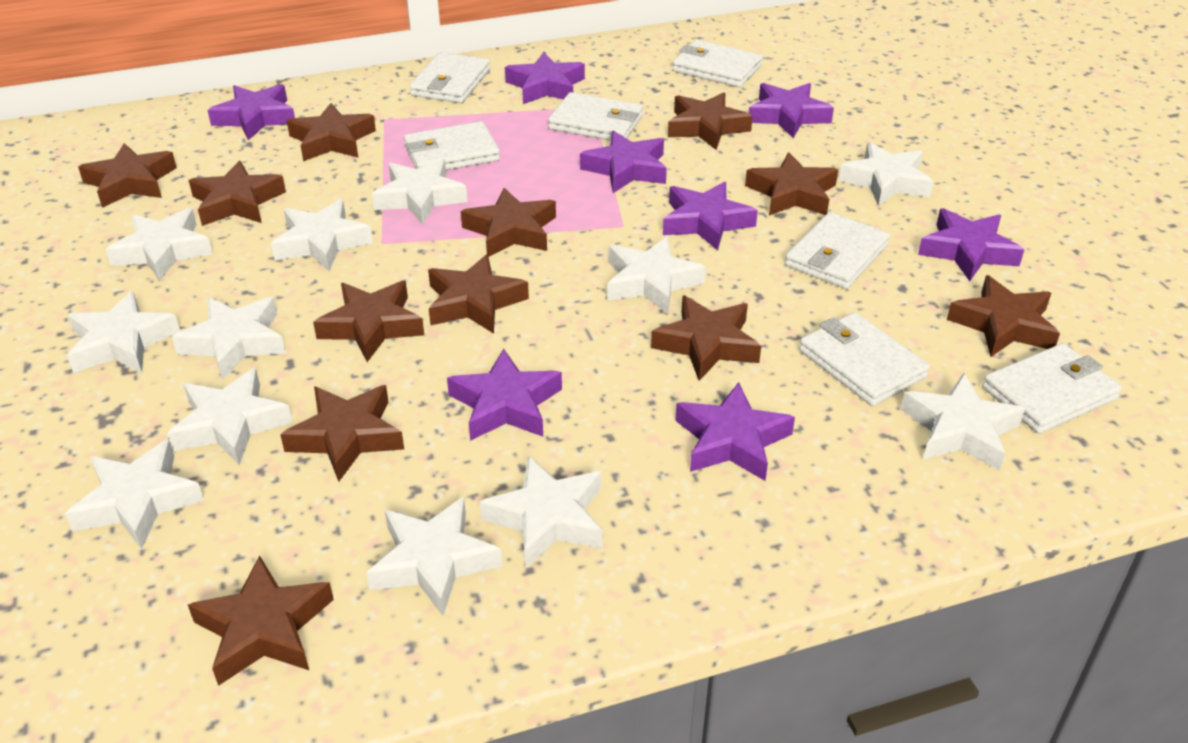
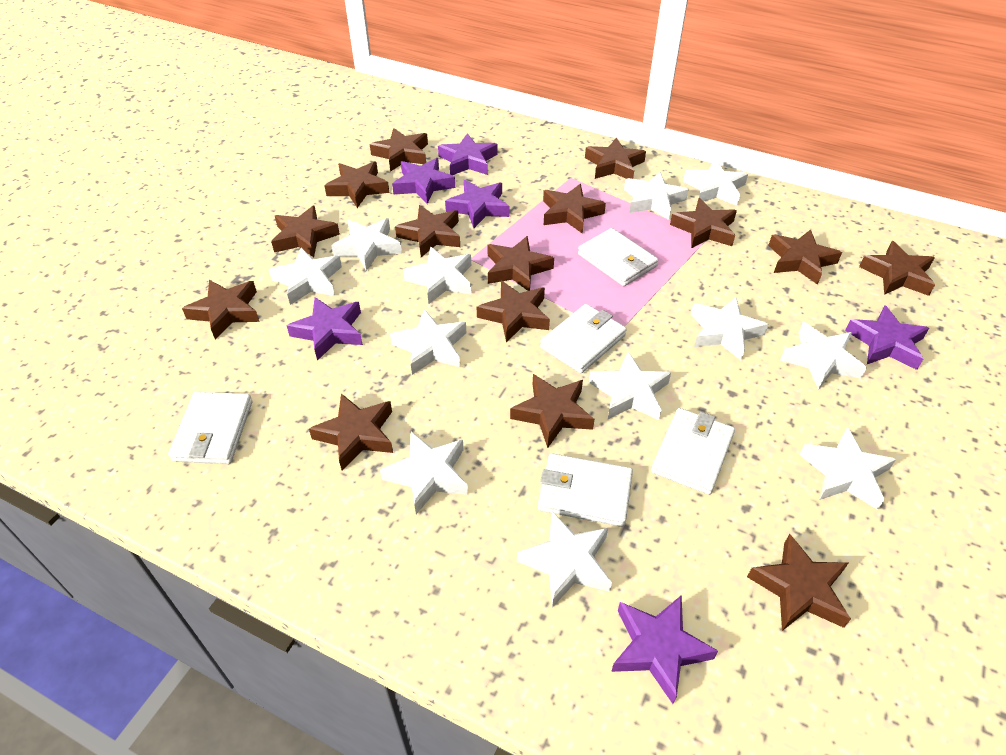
brown star: 12 -> 15
purple star: 8 -> 6
white wallet: 7 -> 5

